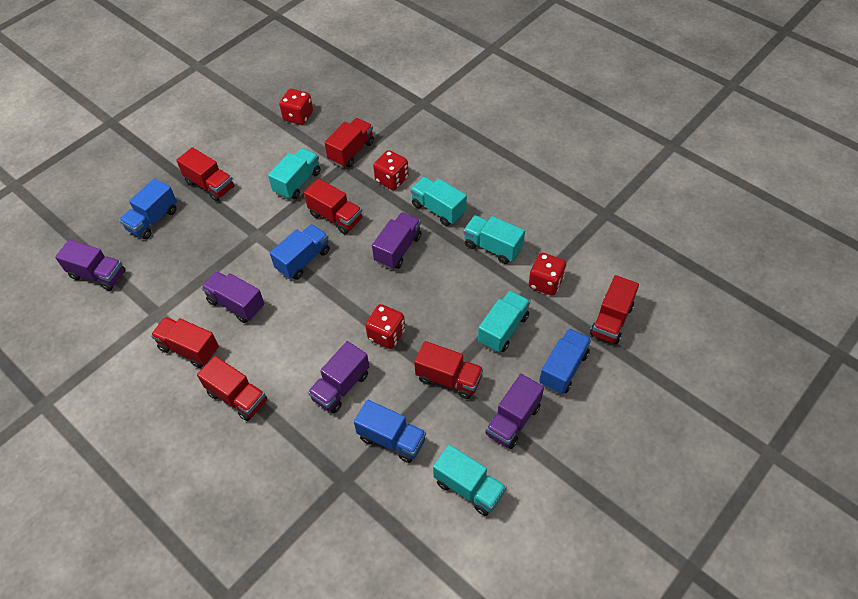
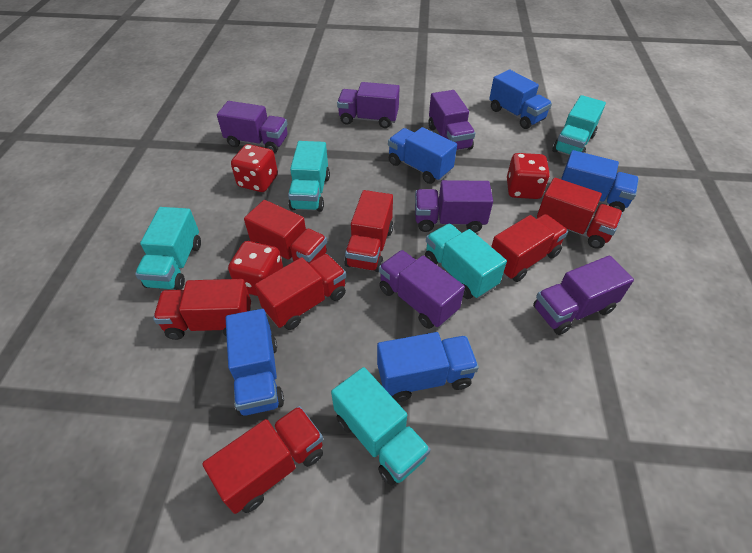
blue truck: 4 -> 5
purple truck: 5 -> 6
red dice: 4 -> 3

